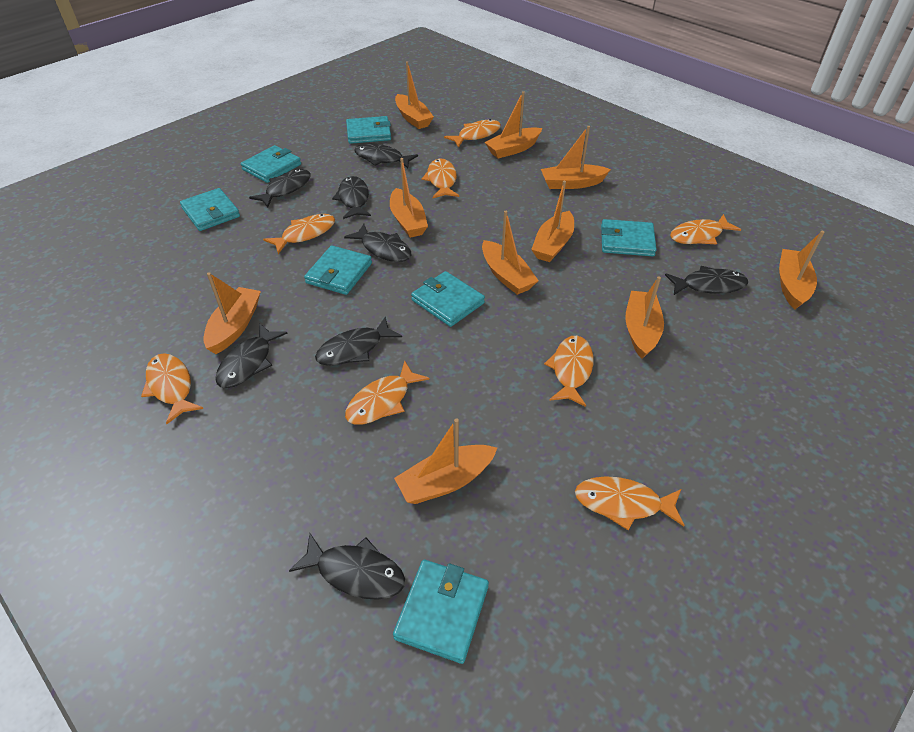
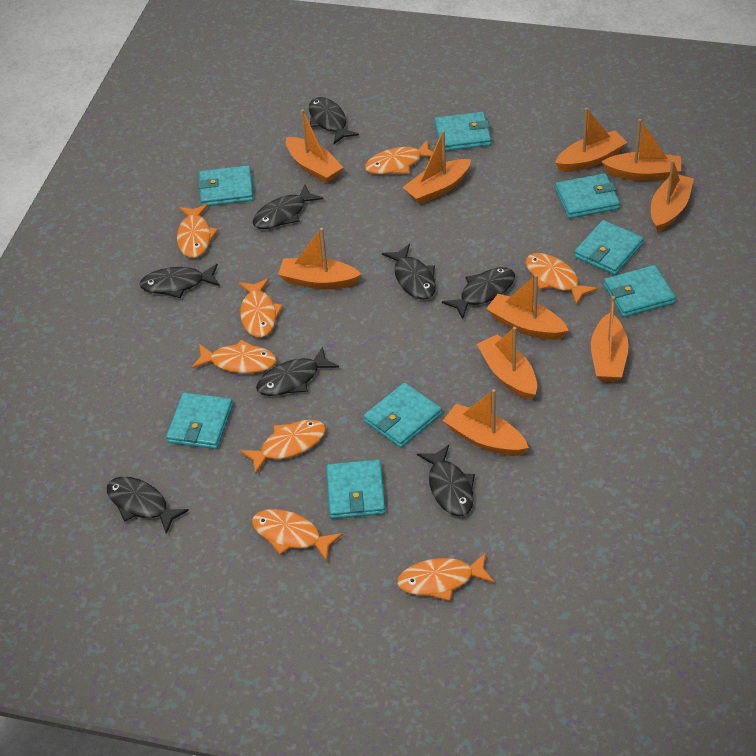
turquoise wallet: 7 -> 8

